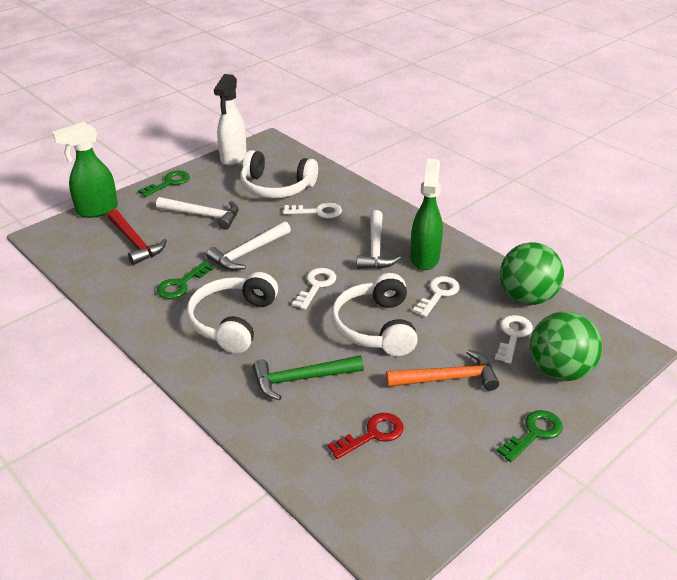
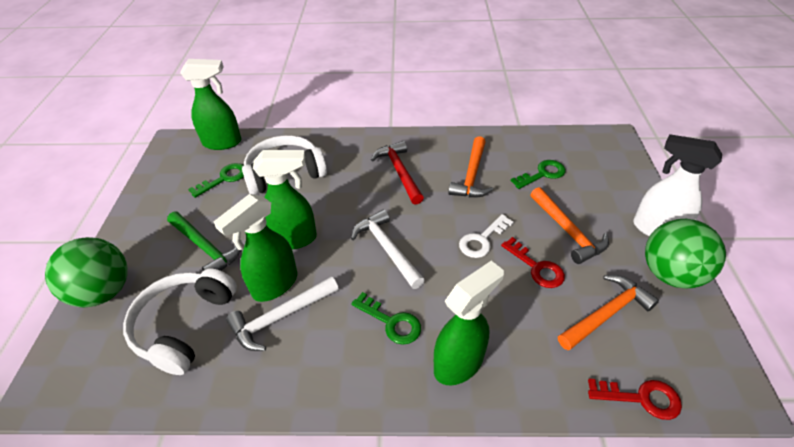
green spray bottle: 2 -> 4
orange hammer: 1 -> 3
red key: 1 -> 2
white hammer: 3 -> 2
white headphones: 3 -> 2
white key: 4 -> 1

